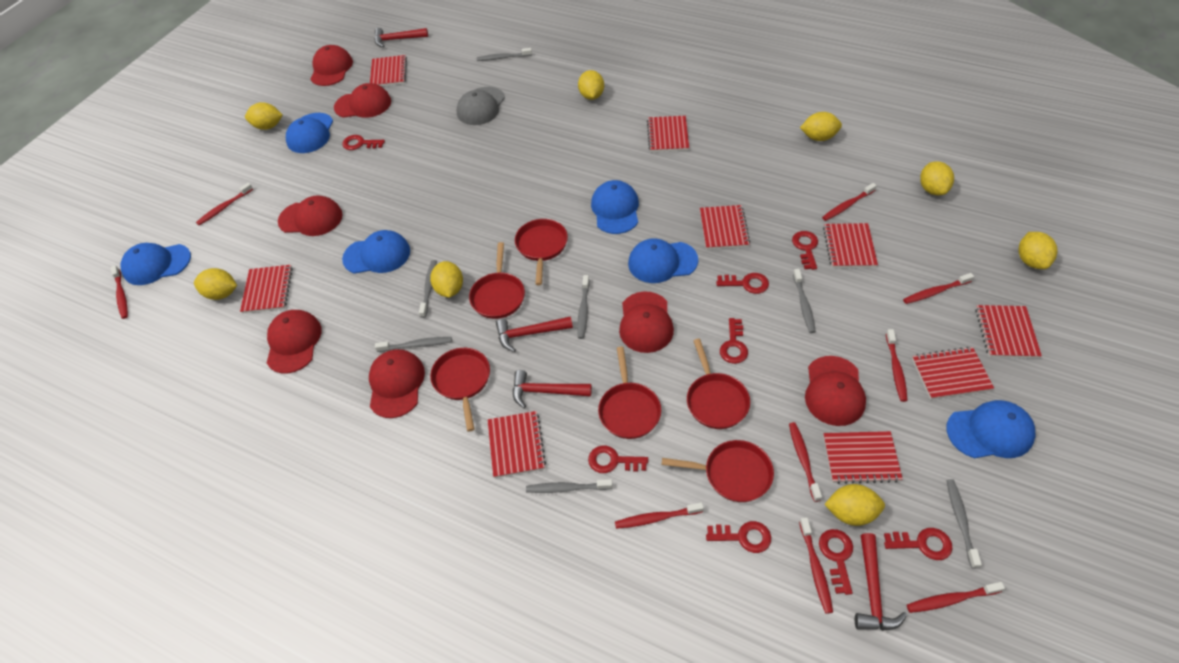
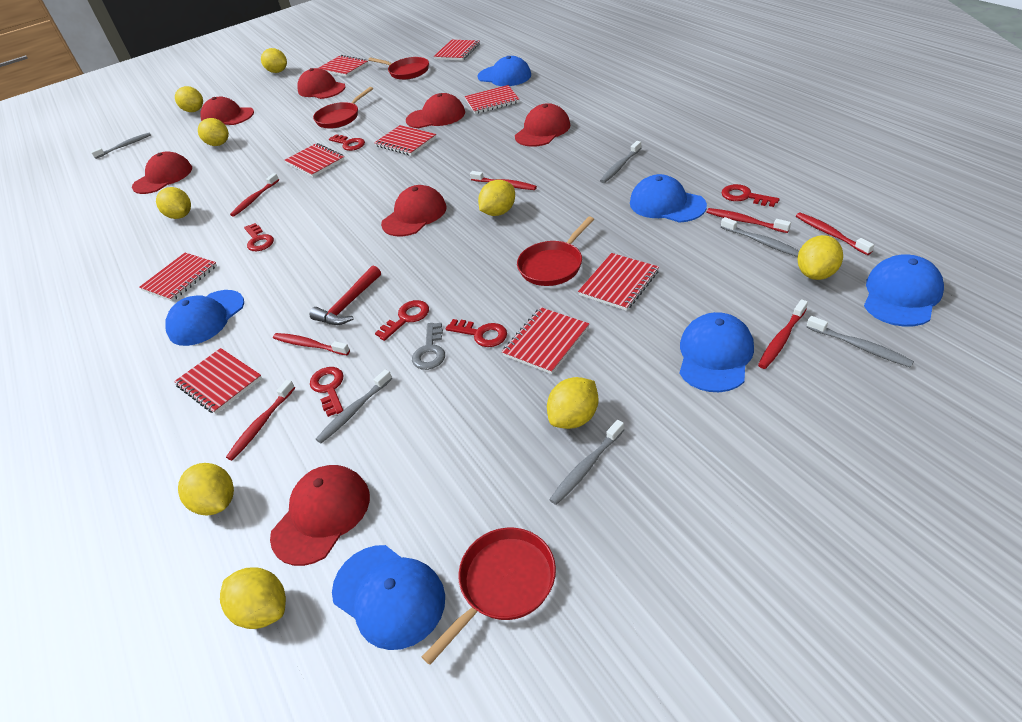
grey cap: 1 -> 0
grey key: 0 -> 1
grey toothbrush: 7 -> 6
red hammer: 4 -> 1
red key: 8 -> 6
red pan: 6 -> 4
red toothbrush: 9 -> 7
yellow lemon: 8 -> 9

